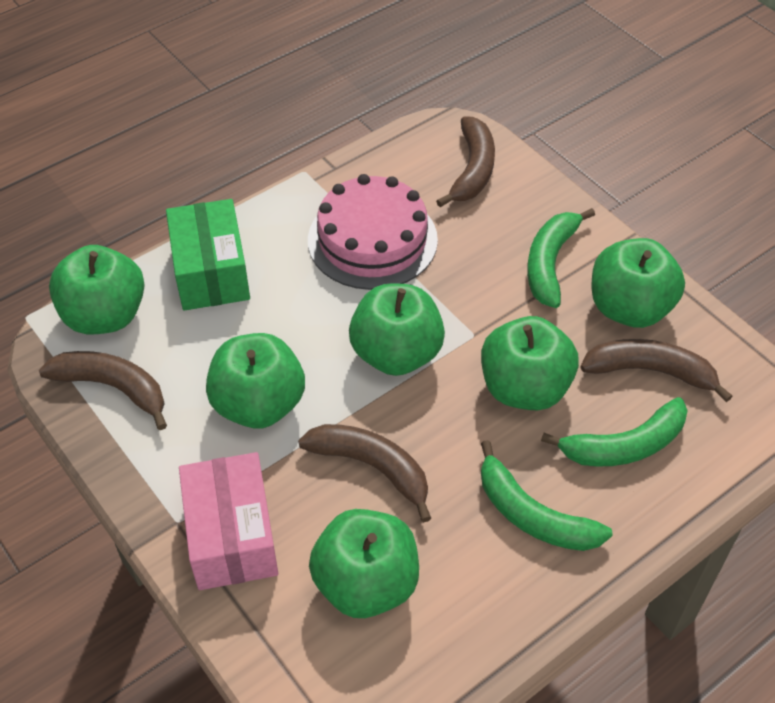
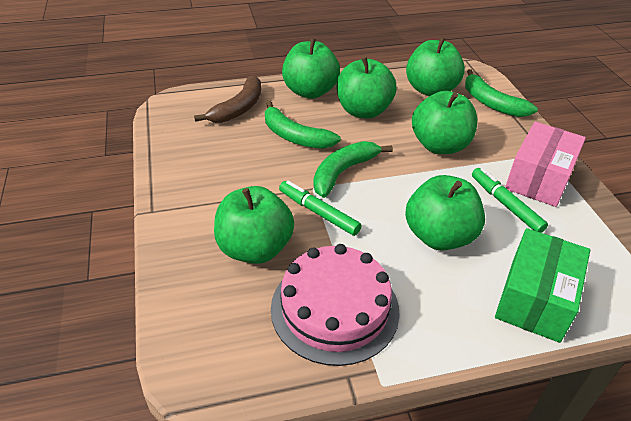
brown banana: 4 -> 1
green marker: 0 -> 2

